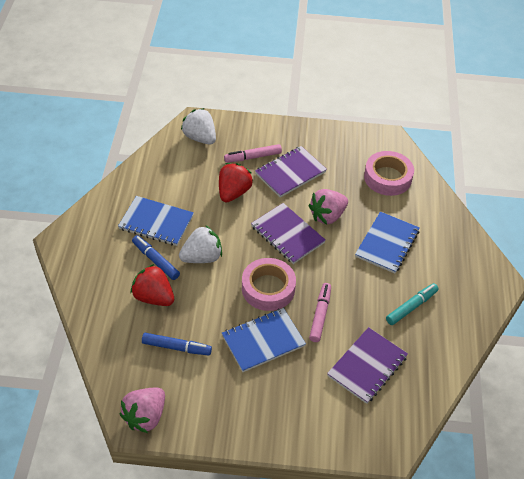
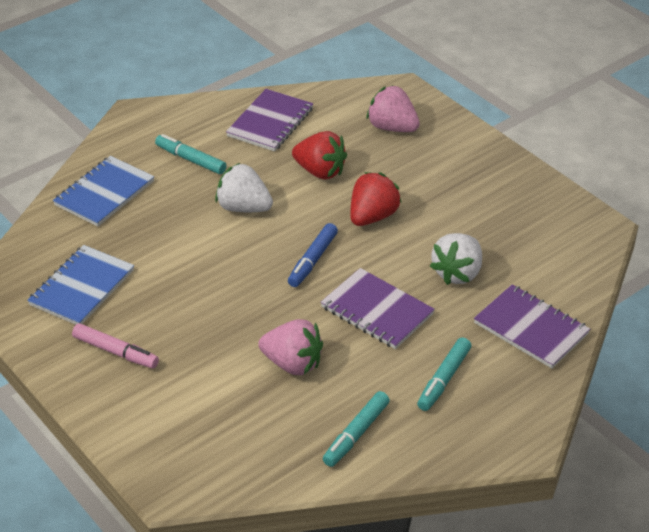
blue marker: 2 -> 1
blue notebook: 3 -> 2
pink marker: 2 -> 1
pink tape: 2 -> 0
turquoise marker: 1 -> 3

